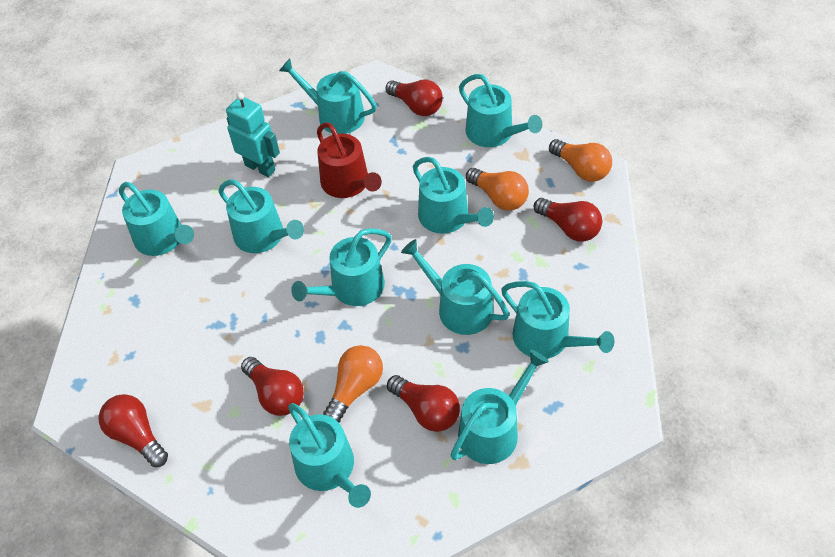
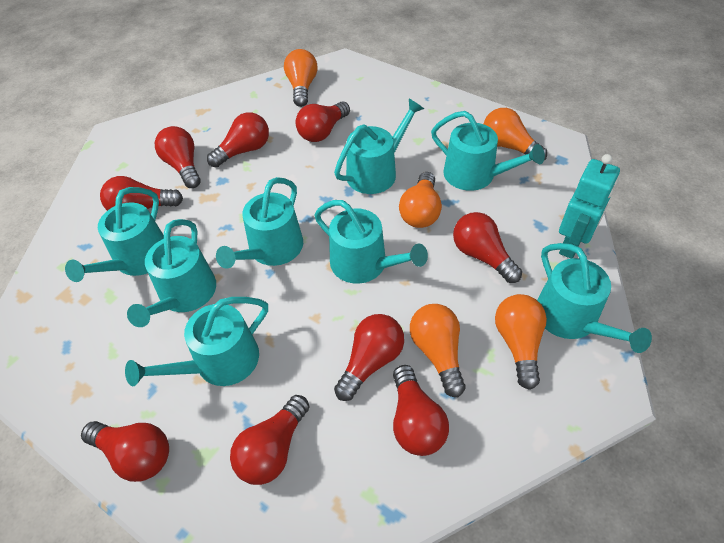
orange light bulb: 3 -> 5
red light bulb: 5 -> 9
red watering can: 1 -> 0
turquoise watering can: 10 -> 8

